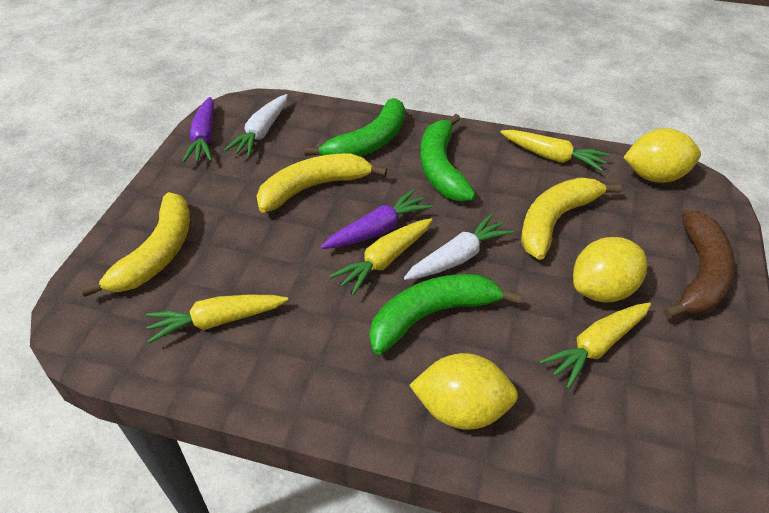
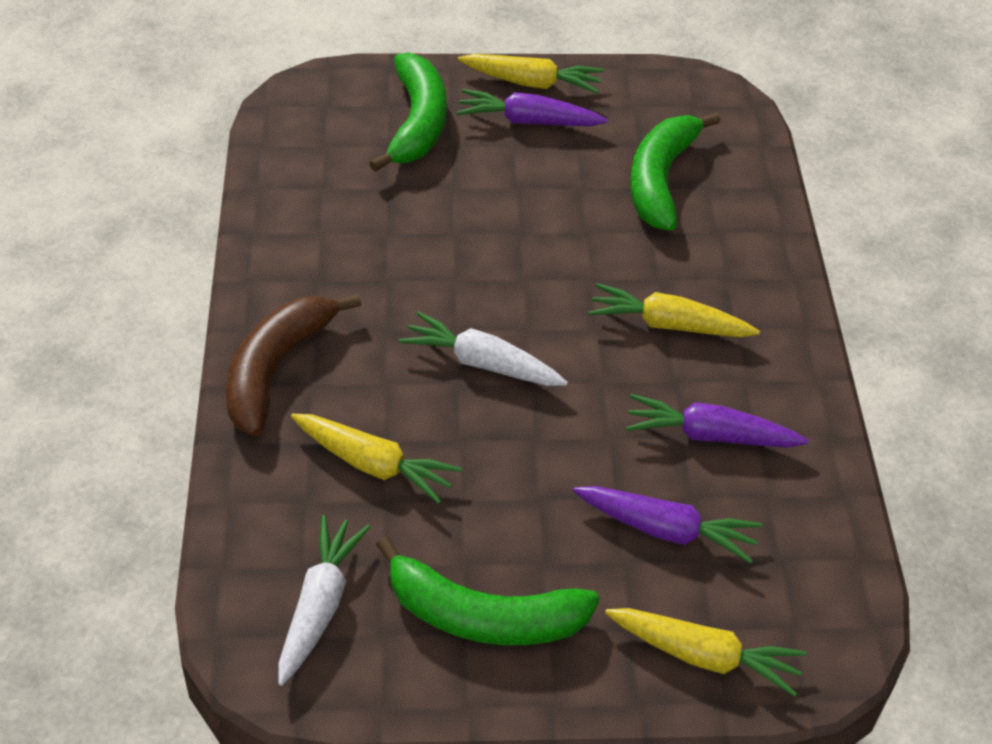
purple carrot: 2 -> 3
yellow banana: 3 -> 0
yellow lemon: 3 -> 0

